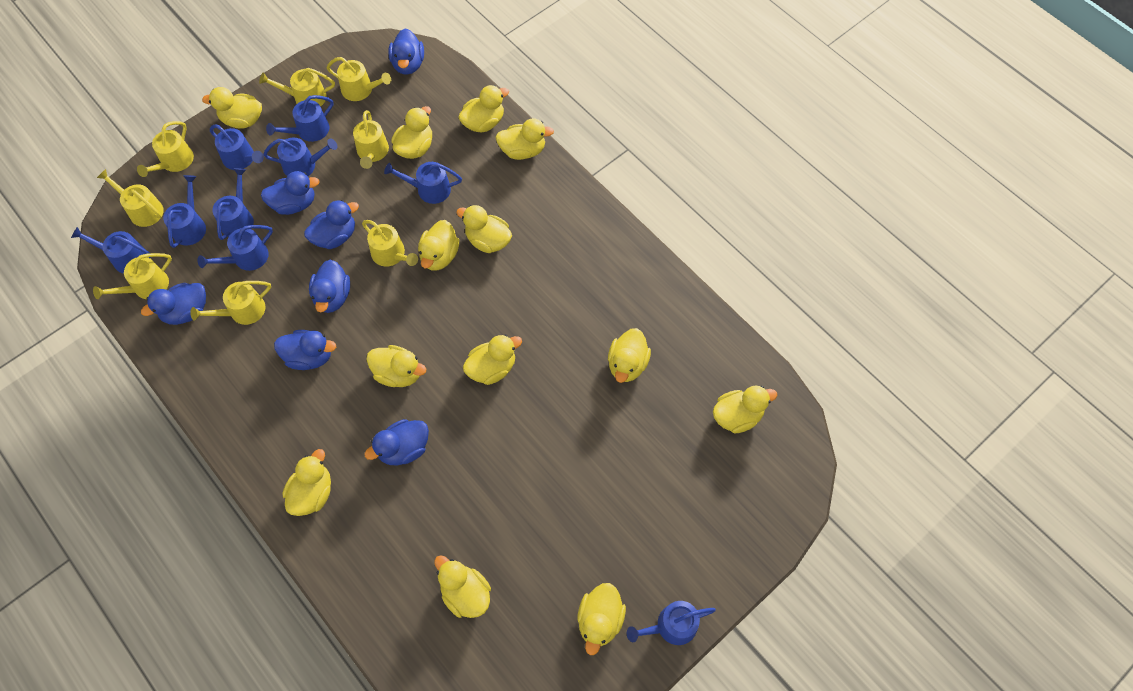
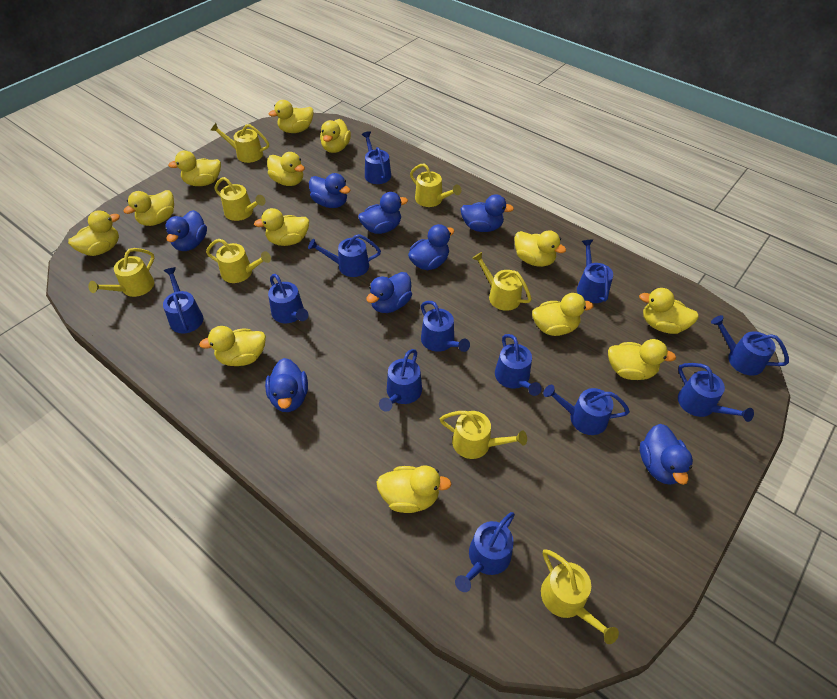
blue duck: 7 -> 8
blue watering can: 9 -> 12

